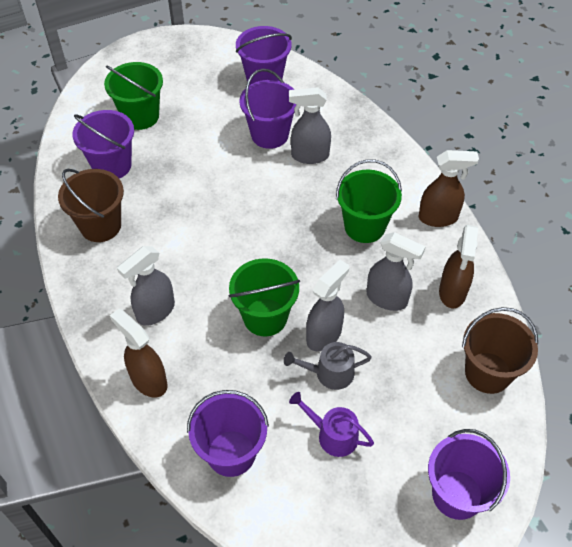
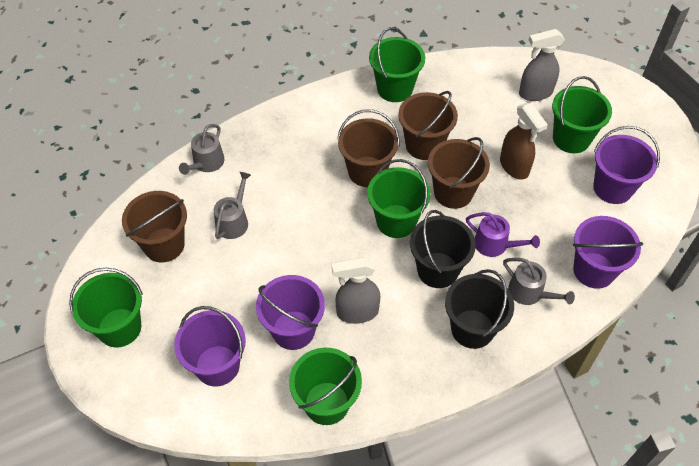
black bucket: 0 -> 2
brown bucket: 2 -> 4
brown spray bottle: 3 -> 1
green bucket: 3 -> 5
grey spray bottle: 4 -> 2
grey watering can: 1 -> 3
purple bucket: 5 -> 4

